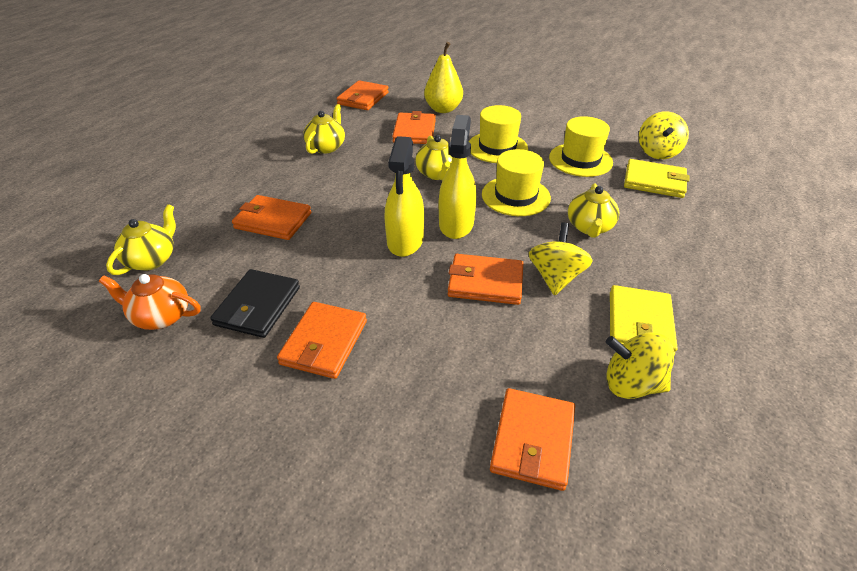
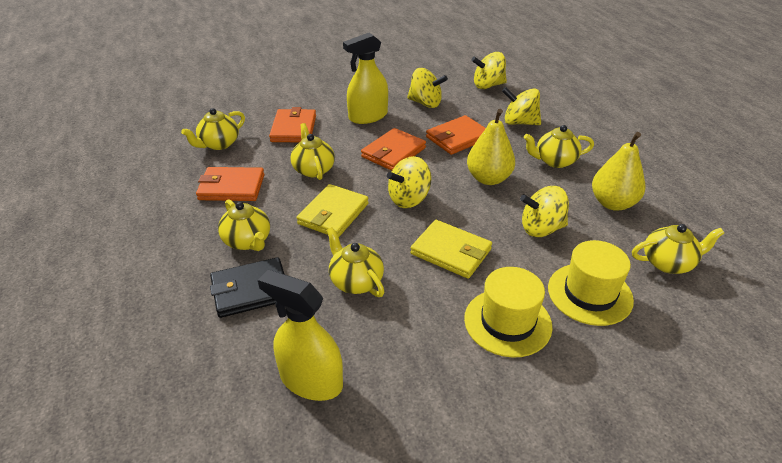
orange teapot: 1 -> 0
orange wallet: 6 -> 4
yellow hat: 3 -> 2
yellow pear: 1 -> 2
yellow spinning top: 3 -> 5
yellow teapot: 4 -> 6

